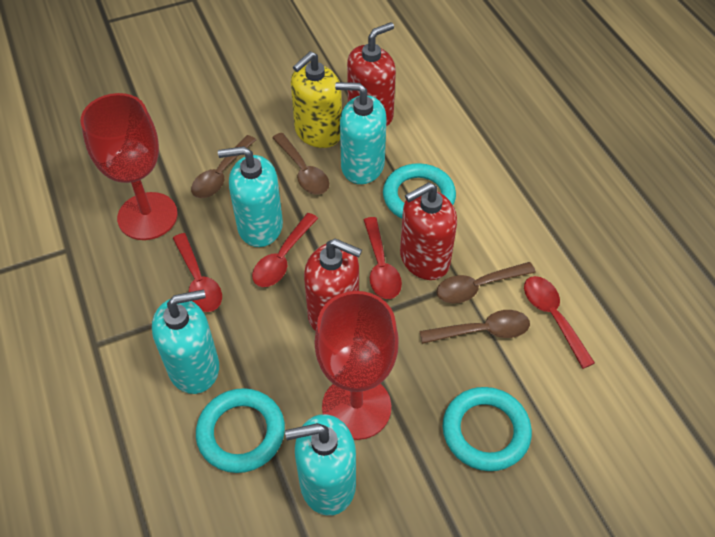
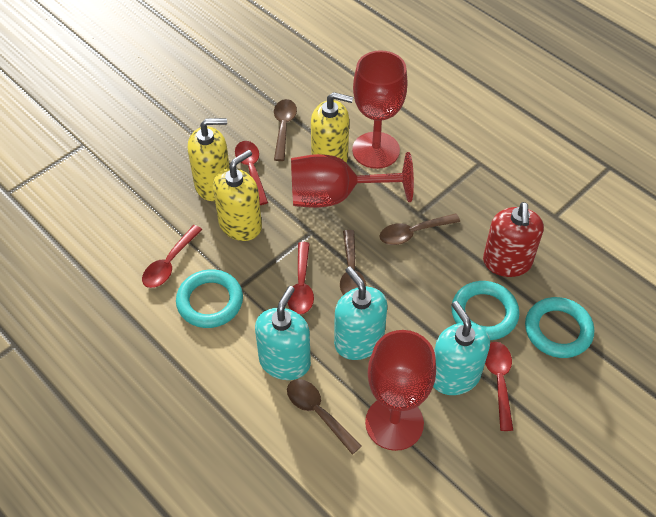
red goblet: 2 -> 3
red soap dispenser: 3 -> 1
turquoise soap dispenser: 4 -> 3
yellow soap dispenser: 1 -> 3

